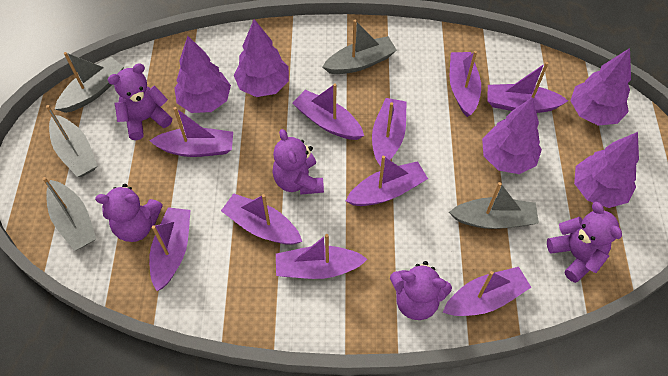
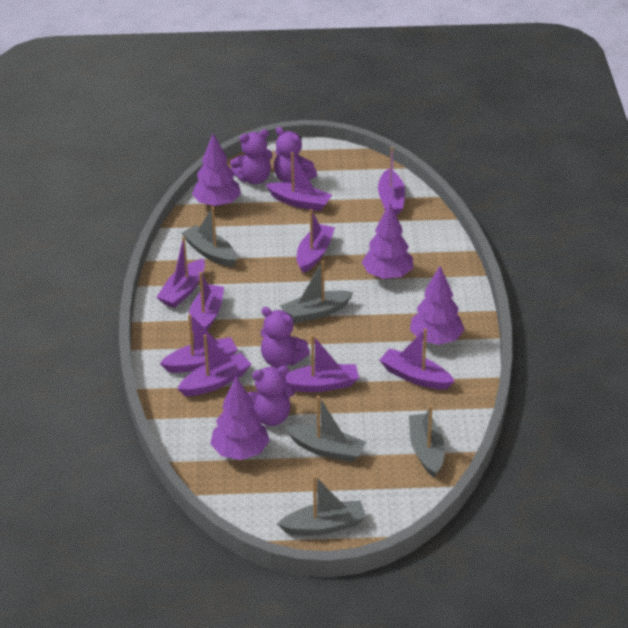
purple boat: 10 -> 9
purple teddy bear: 5 -> 4
purple tree: 5 -> 4

